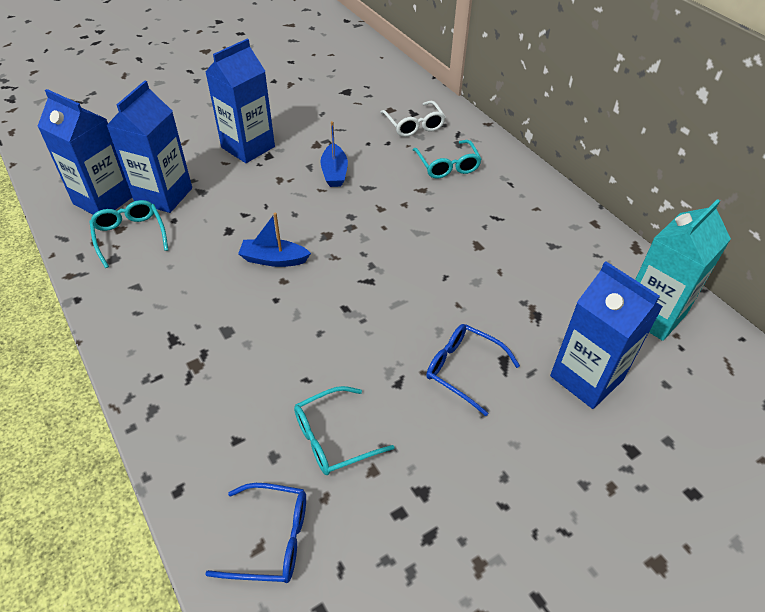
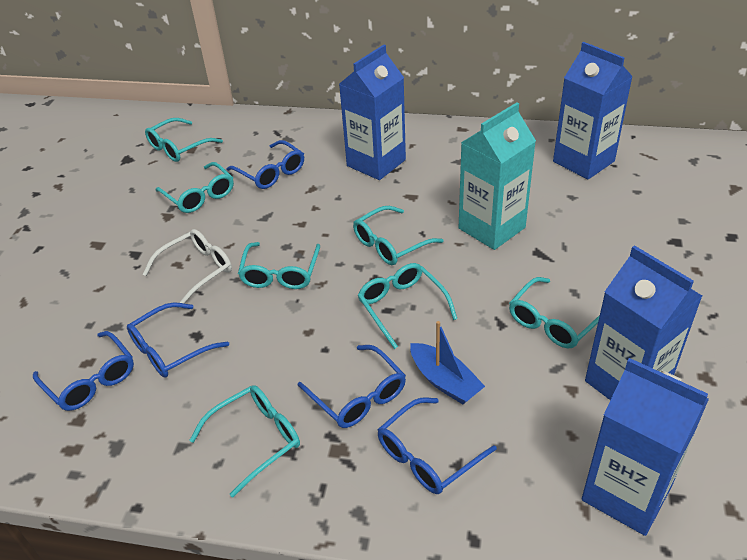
blue boat: 2 -> 1
blue glasses: 2 -> 5
turquoise glasses: 3 -> 7

